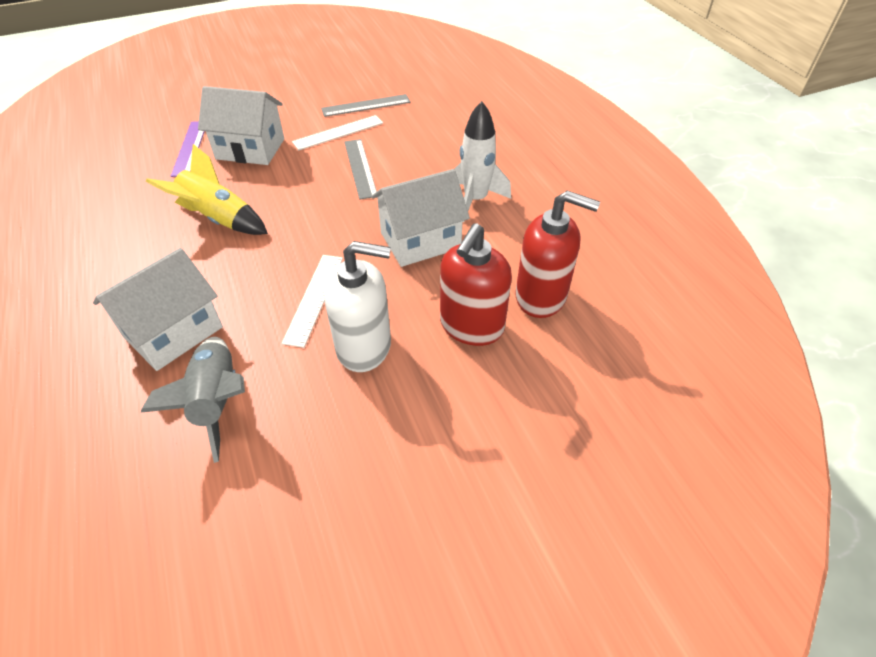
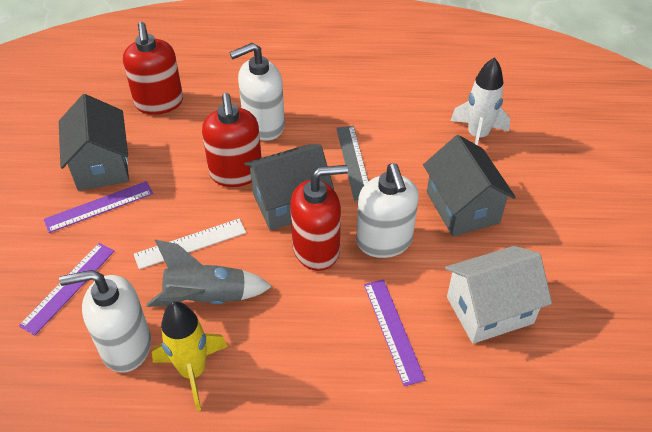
grey house: 0 -> 3
grey ruler: 2 -> 1
purple ruler: 1 -> 3
red soap dispenser: 2 -> 3
white house: 3 -> 1
white ruler: 2 -> 1
white soap dispenser: 1 -> 3

